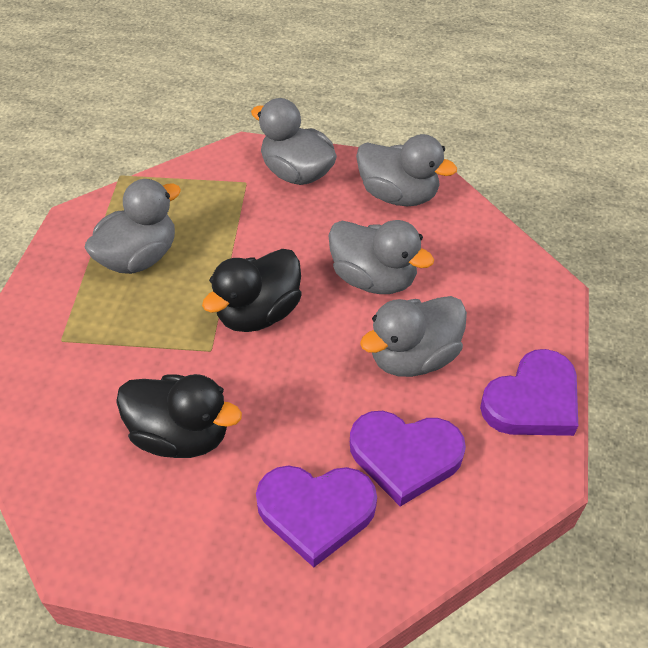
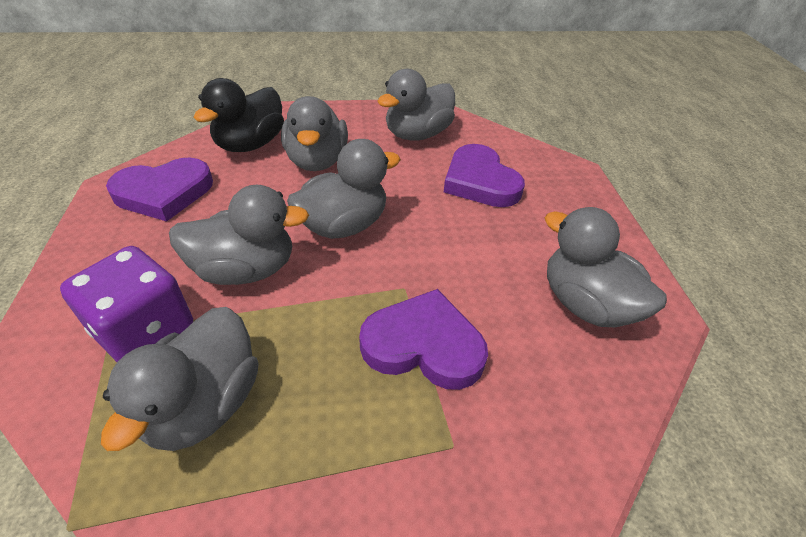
black duck: 2 -> 1
grey duck: 5 -> 6
purple dice: 0 -> 1

